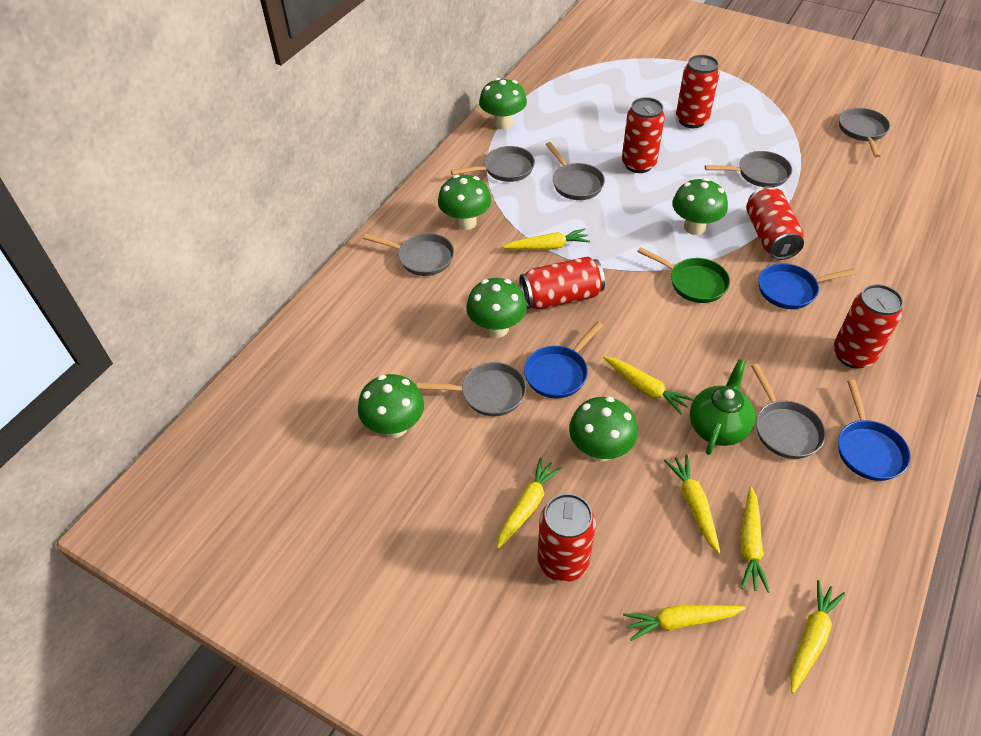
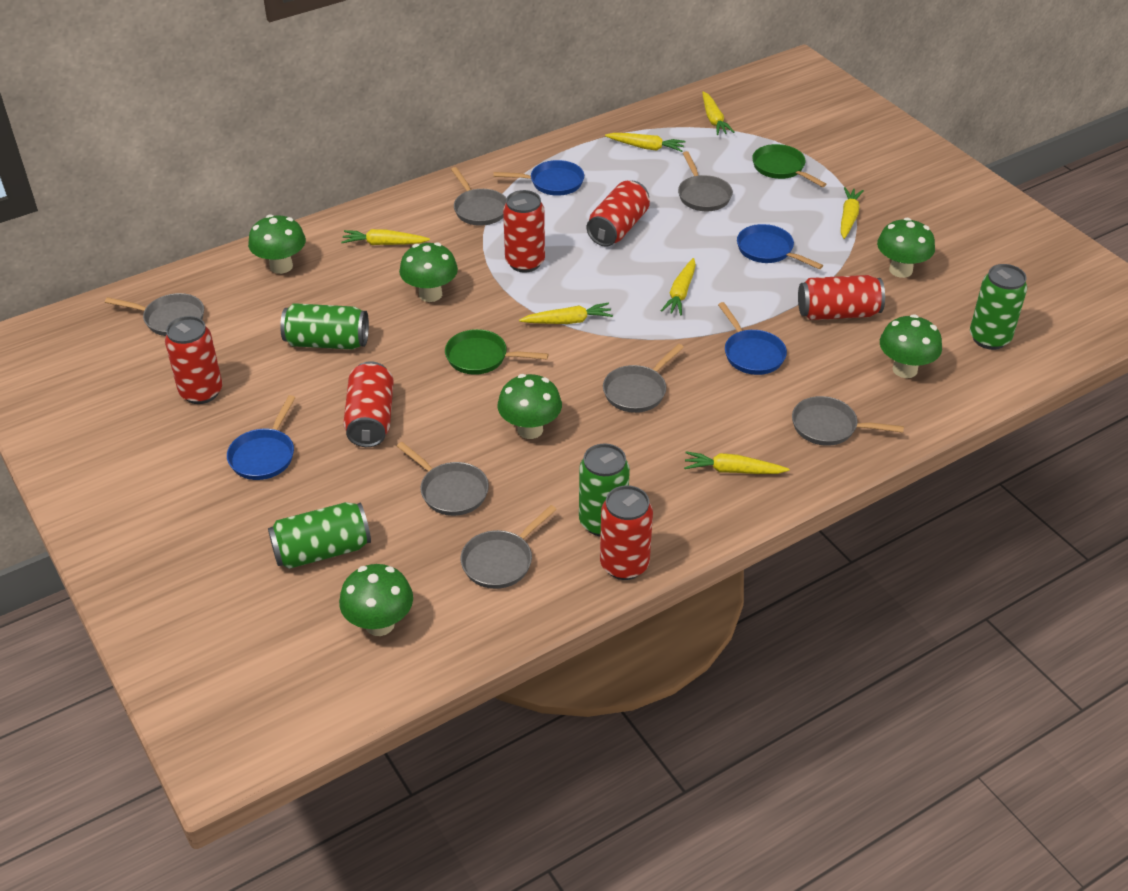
blue pan: 3 -> 4
green can: 0 -> 4
green pan: 1 -> 2
green teapot: 1 -> 0

